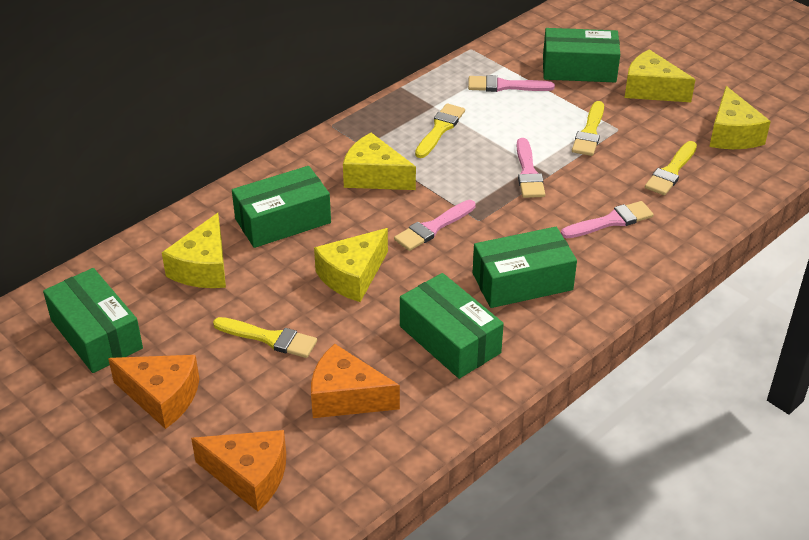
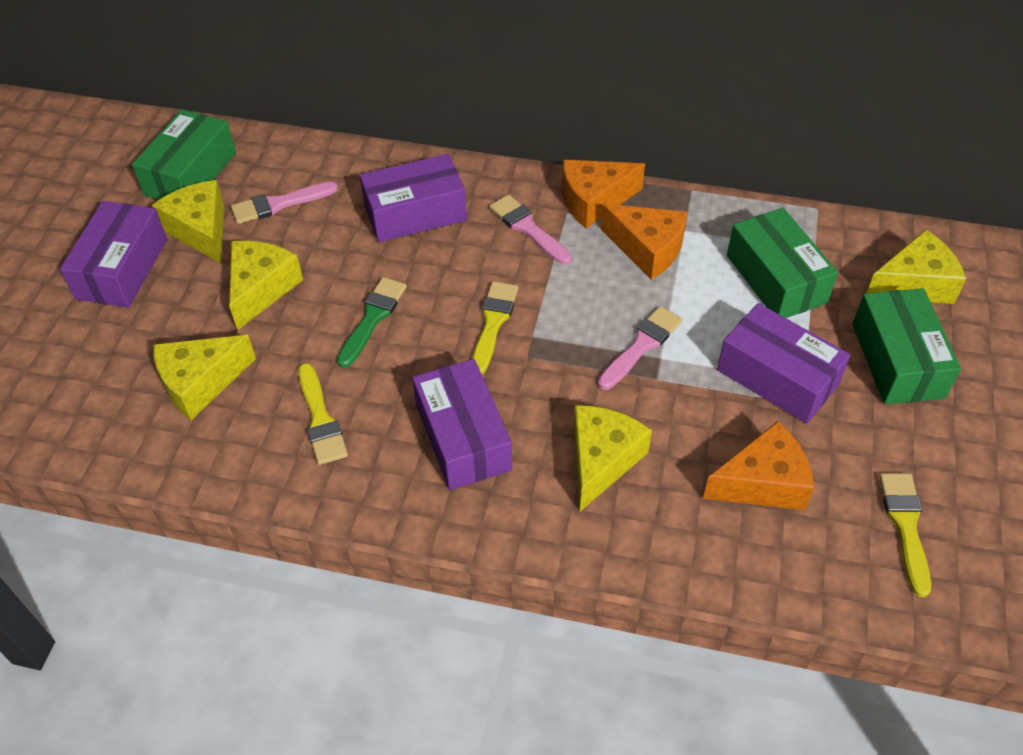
green box: 5 -> 3
green brush: 0 -> 1
pink brush: 4 -> 3
purple box: 0 -> 4
yellow brush: 4 -> 3

